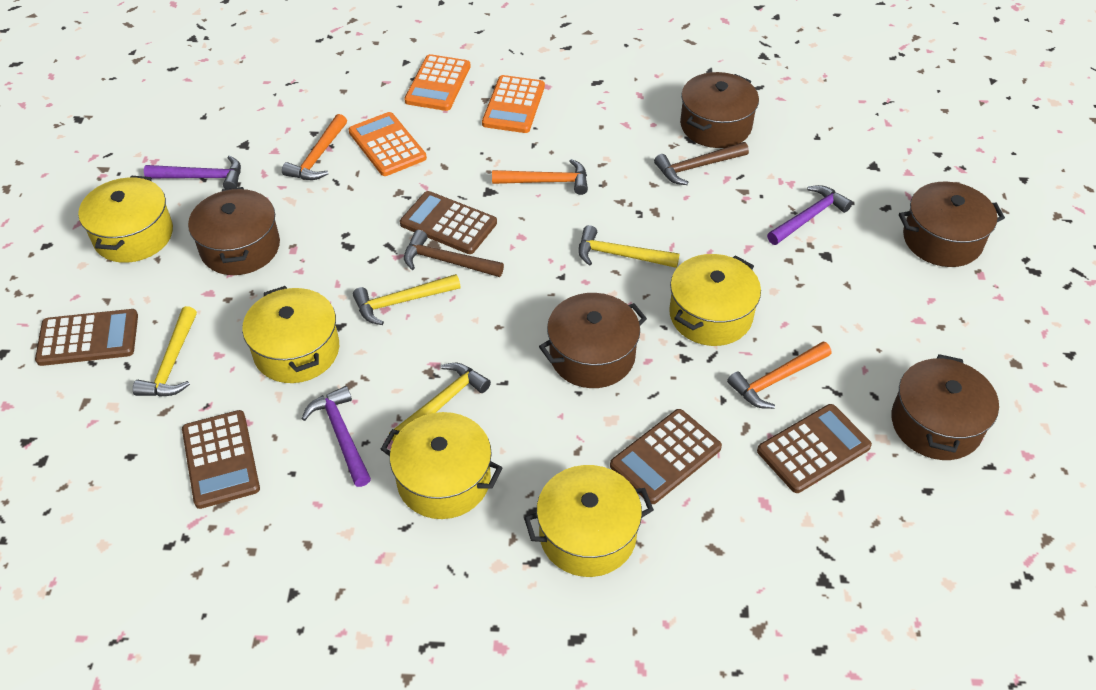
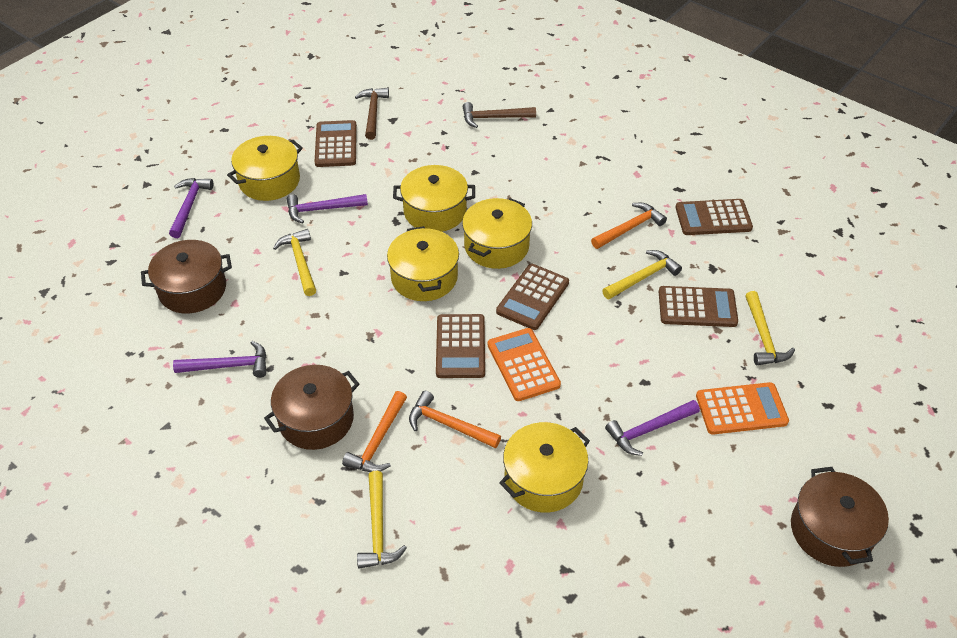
brown pot: 5 -> 3
orange calculator: 3 -> 2
purple hammer: 3 -> 4

